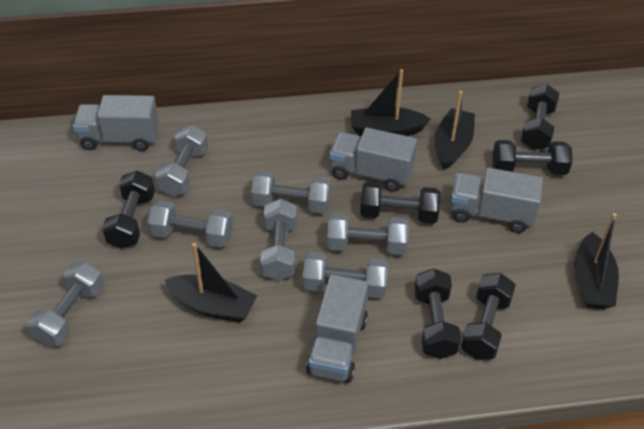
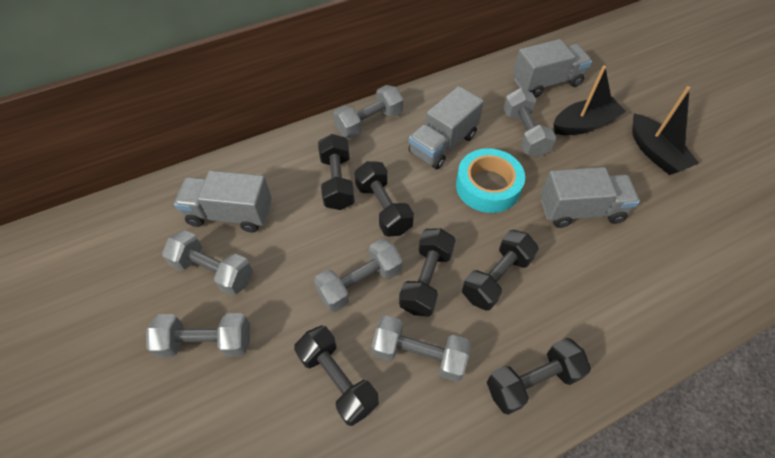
black boat: 4 -> 2
grey dumbbell: 7 -> 6
turquoise tape: 0 -> 1

